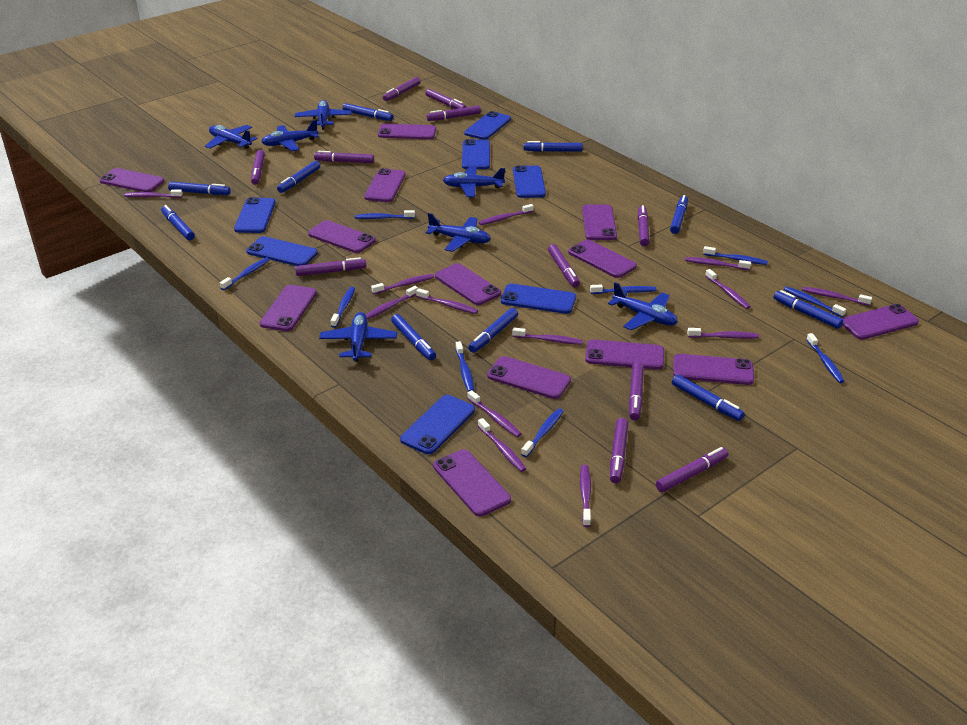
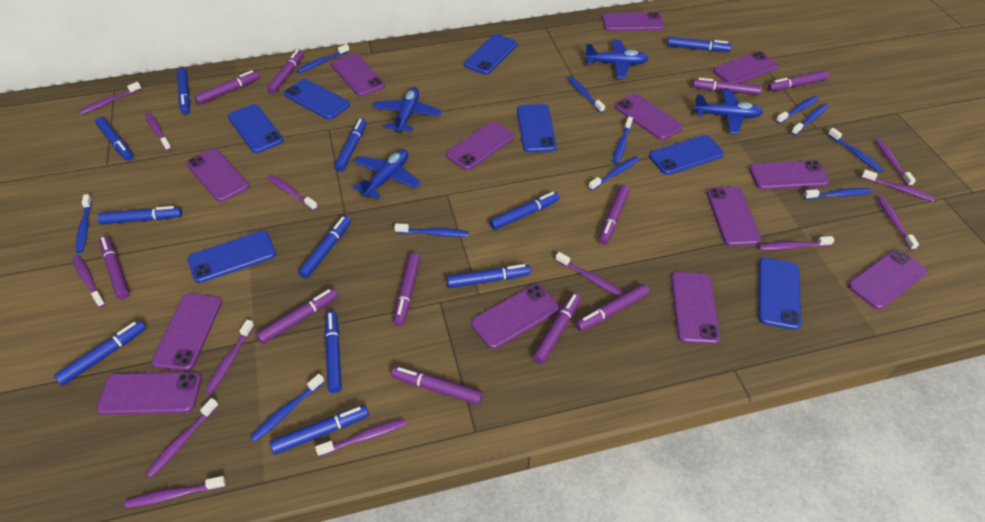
blue marker: 10 -> 11
blue plane: 7 -> 4
blue toothbrush: 9 -> 11

